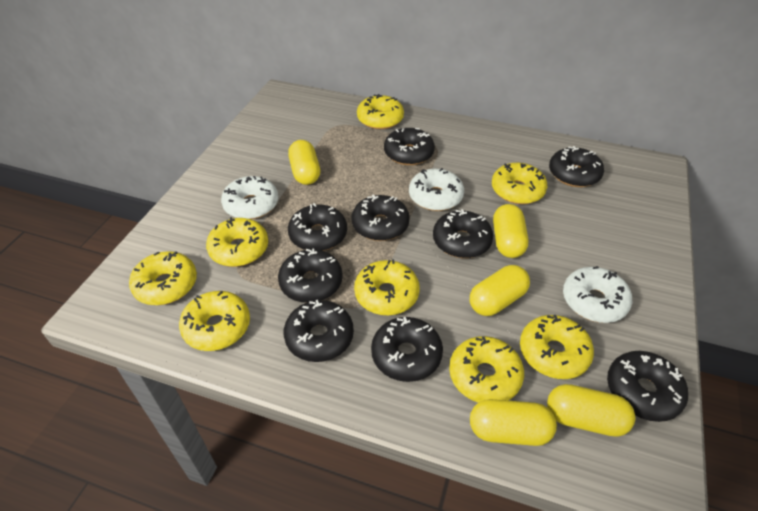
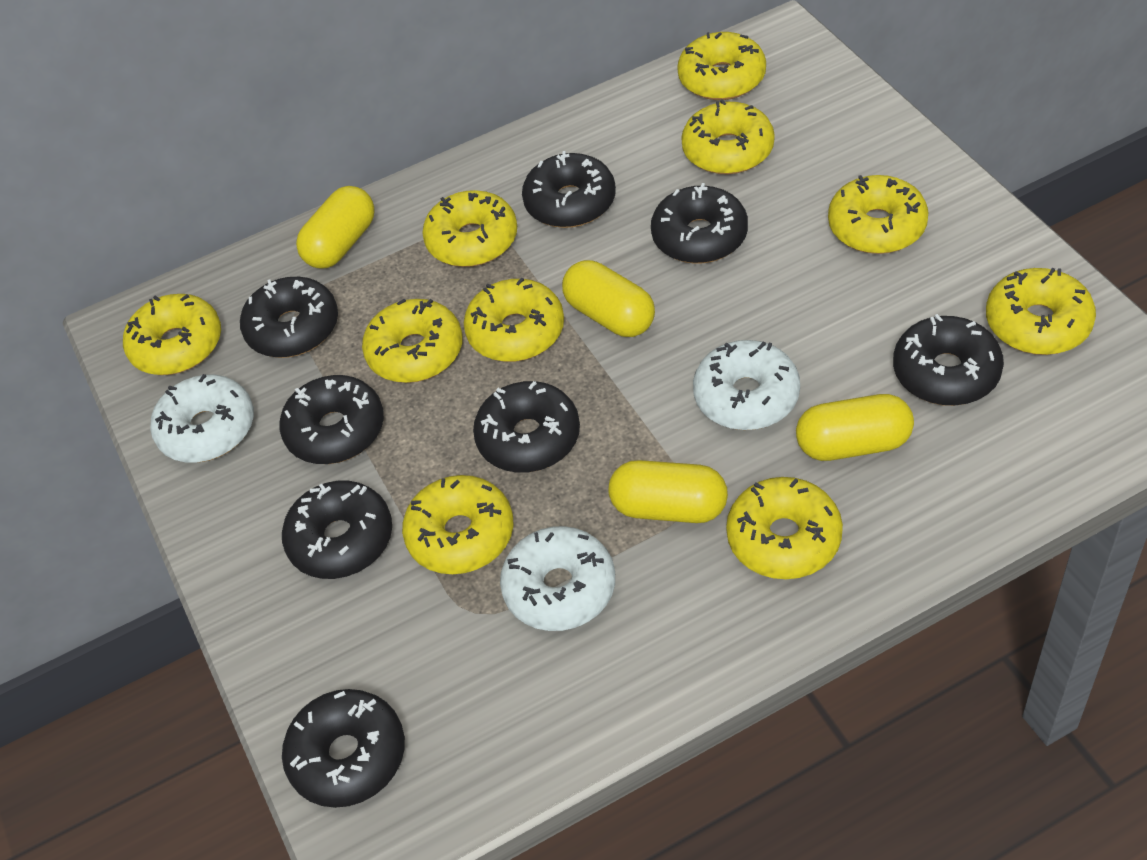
black donut: 9 -> 8
yellow capsule: 5 -> 4
yellow donut: 8 -> 10

